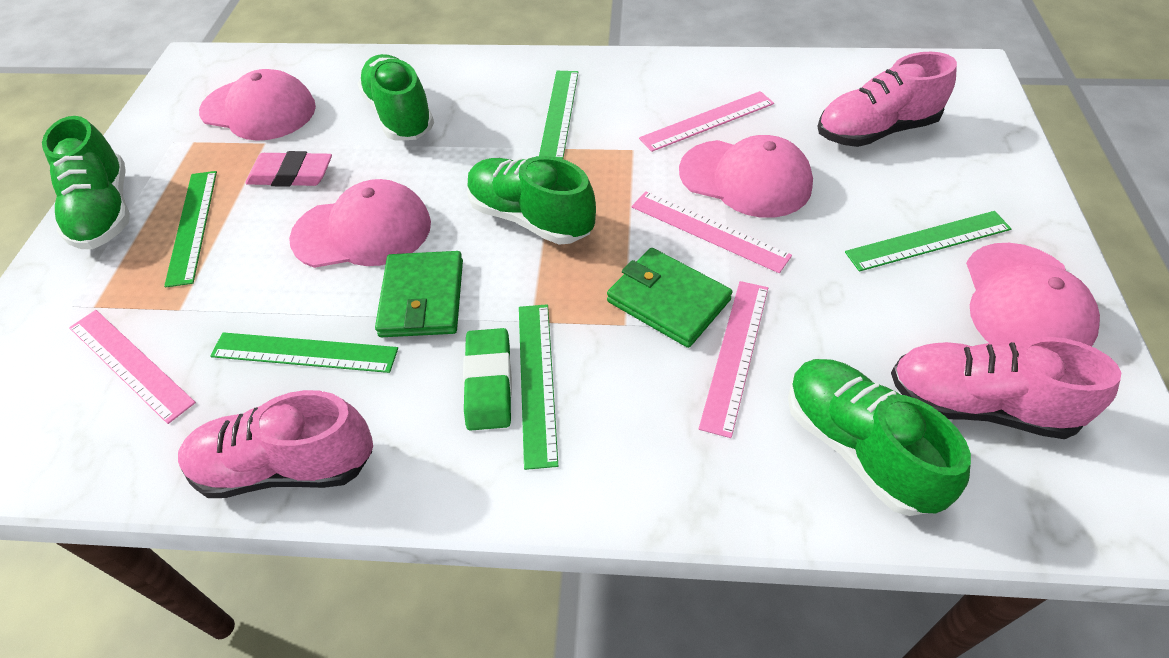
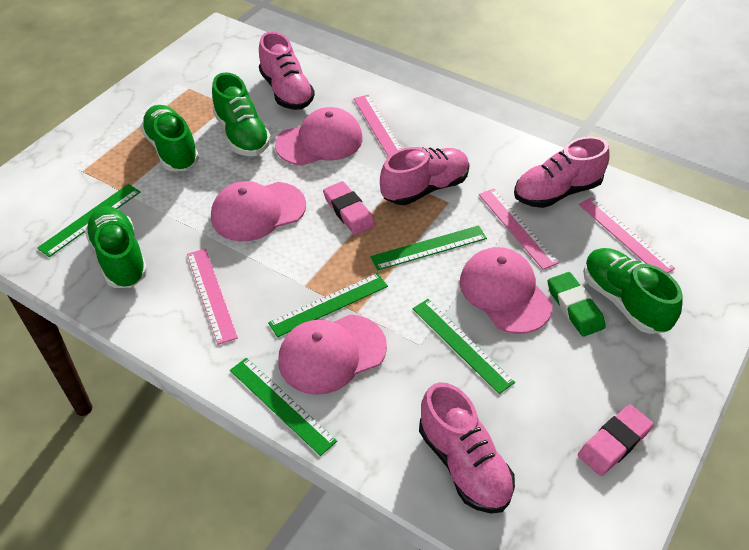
green wallet: 2 -> 0
pink eraser: 1 -> 2
pink shoe: 3 -> 4

